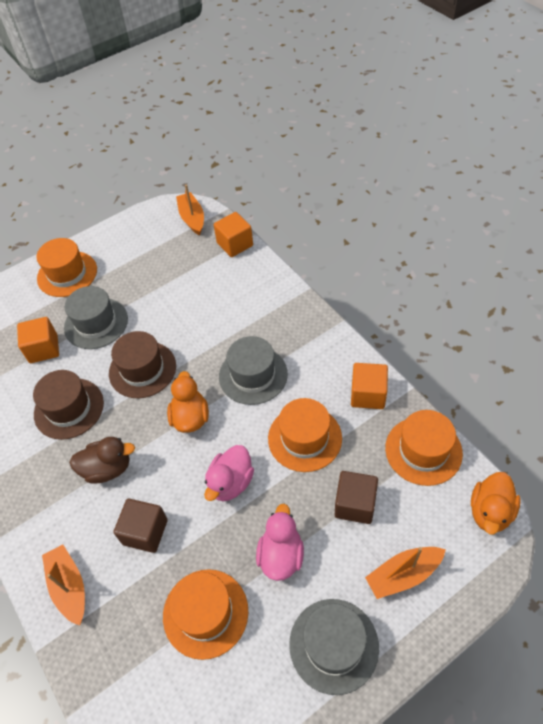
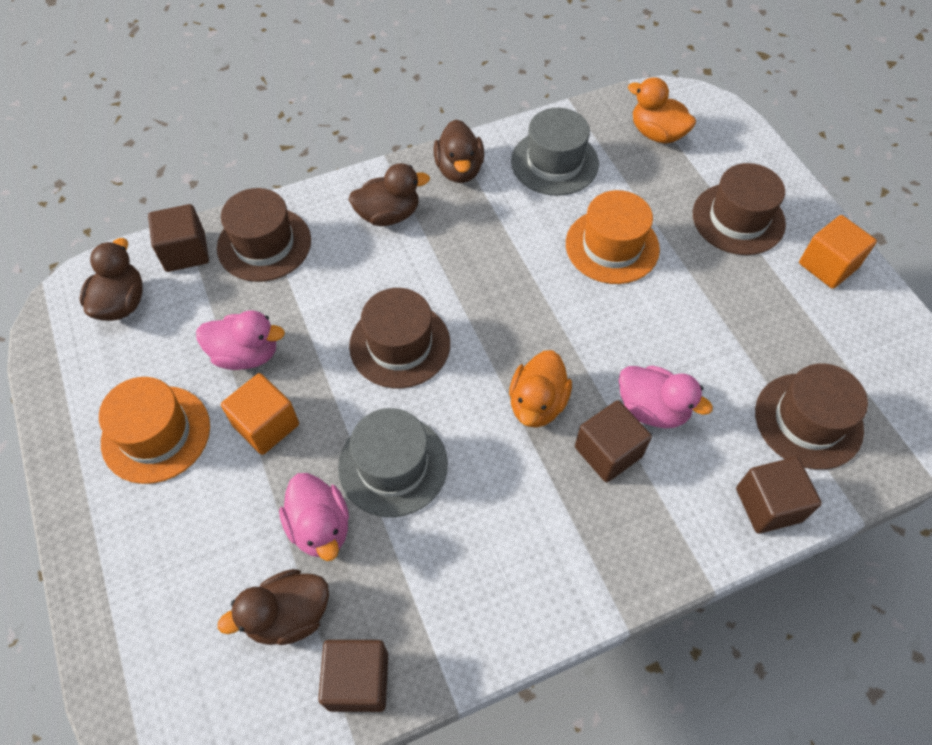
brown cube: 2 -> 4
brown duck: 1 -> 4
brown hat: 2 -> 4
grey hat: 3 -> 2
orange boat: 3 -> 0
orange cube: 3 -> 2
orange hat: 4 -> 2
pink duck: 2 -> 3

